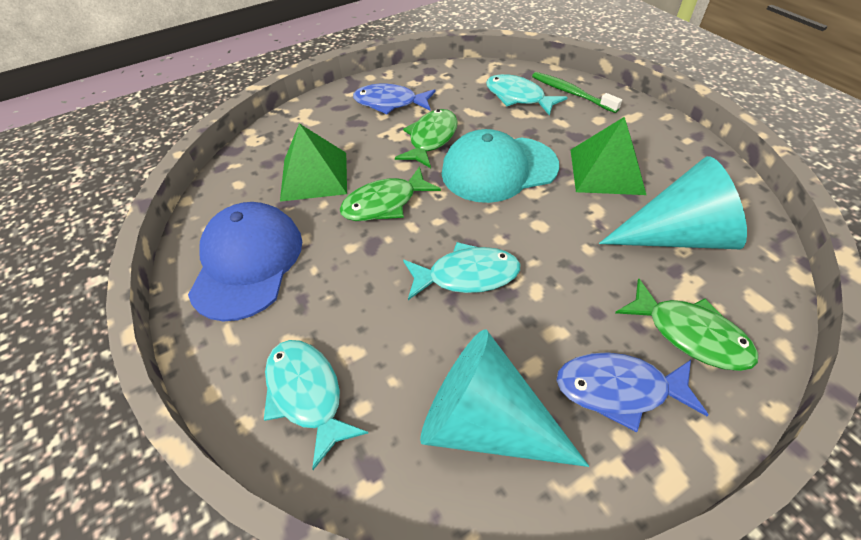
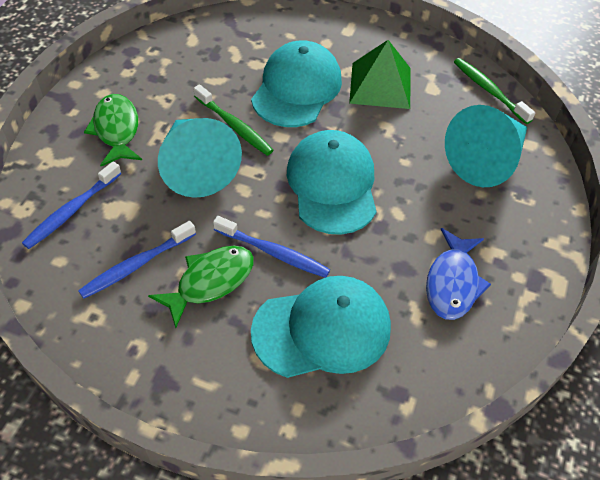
blue cap: 1 -> 0
blue fish: 2 -> 1
blue toothbrush: 0 -> 3
green fish: 3 -> 2
green pyramid: 2 -> 1
green toothbrush: 1 -> 2
turquoise cap: 1 -> 3
turquoise fish: 3 -> 0

